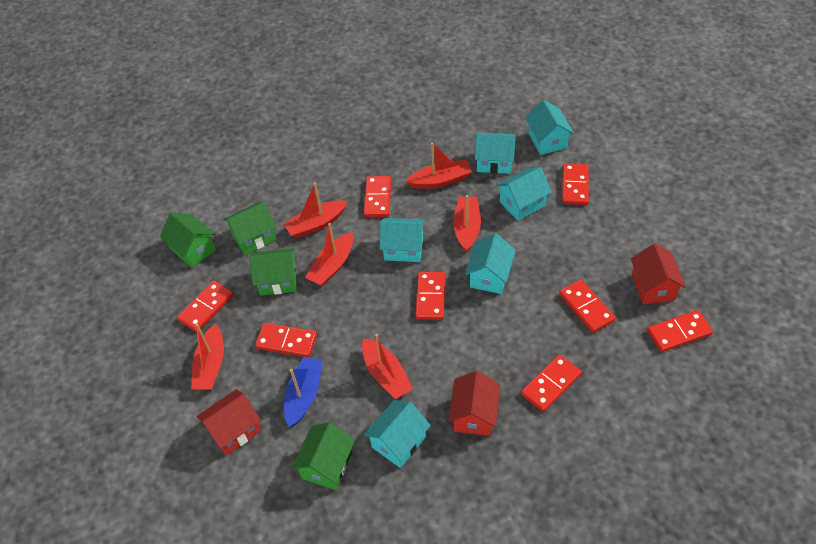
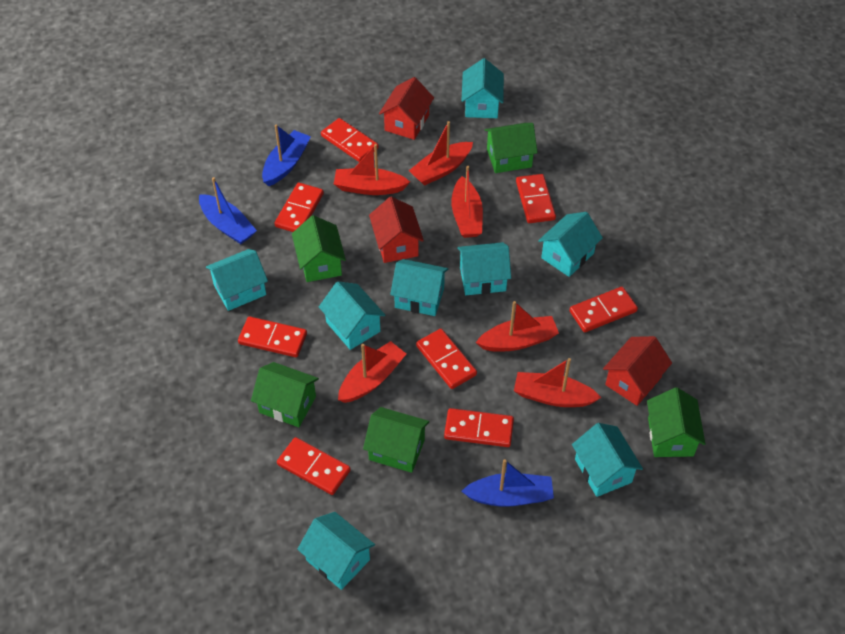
blue boat: 1 -> 3
green house: 4 -> 5
turquoise house: 6 -> 8

